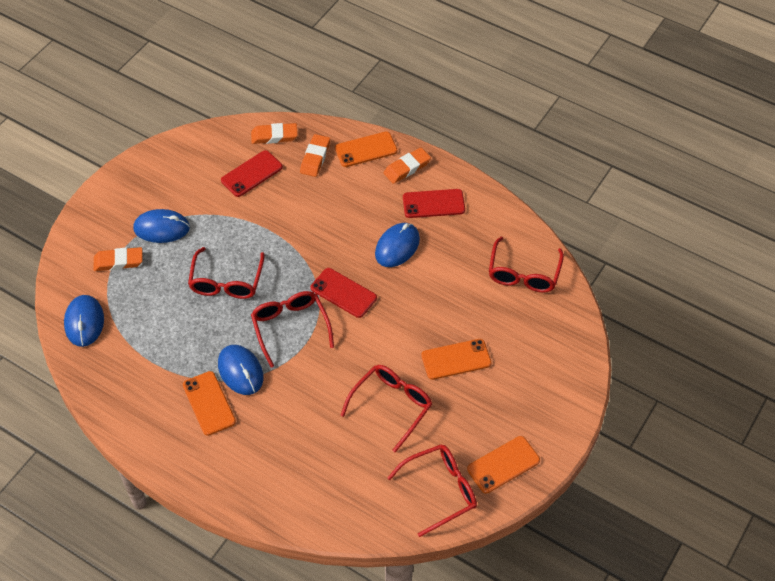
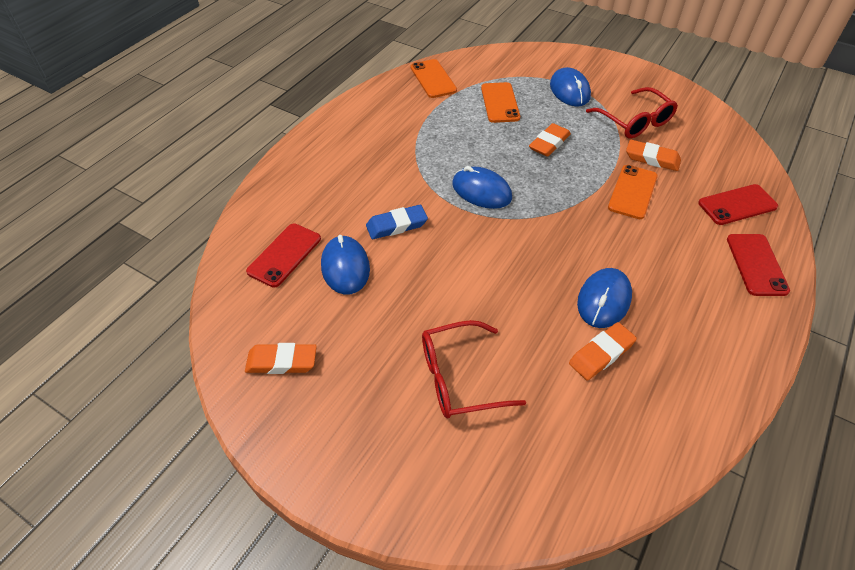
blue eraser: 0 -> 1
orange phone: 4 -> 3
red glasses: 5 -> 2

